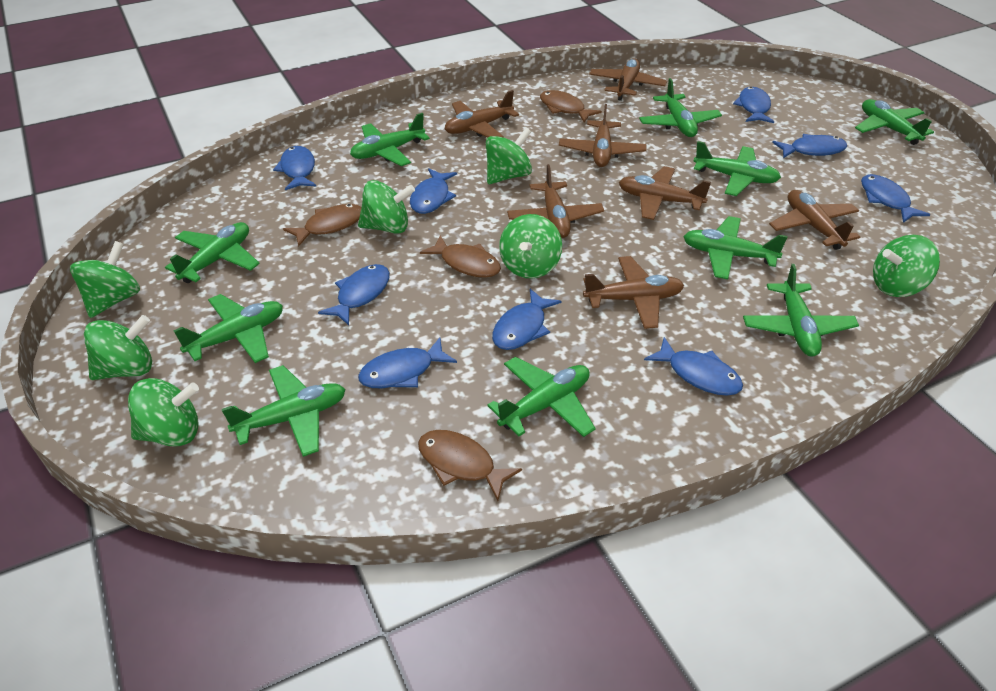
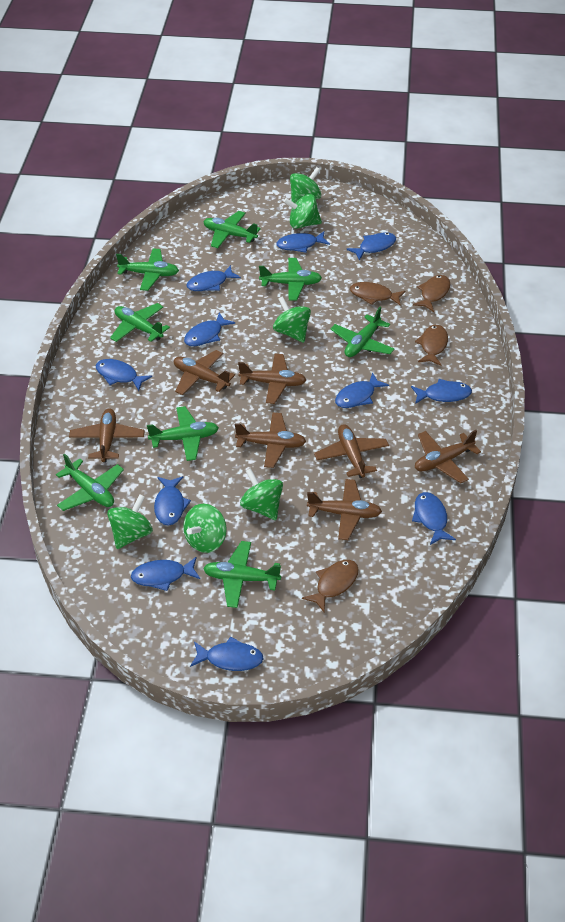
blue fish: 9 -> 11
green plane: 10 -> 8
green spinning top: 7 -> 6

